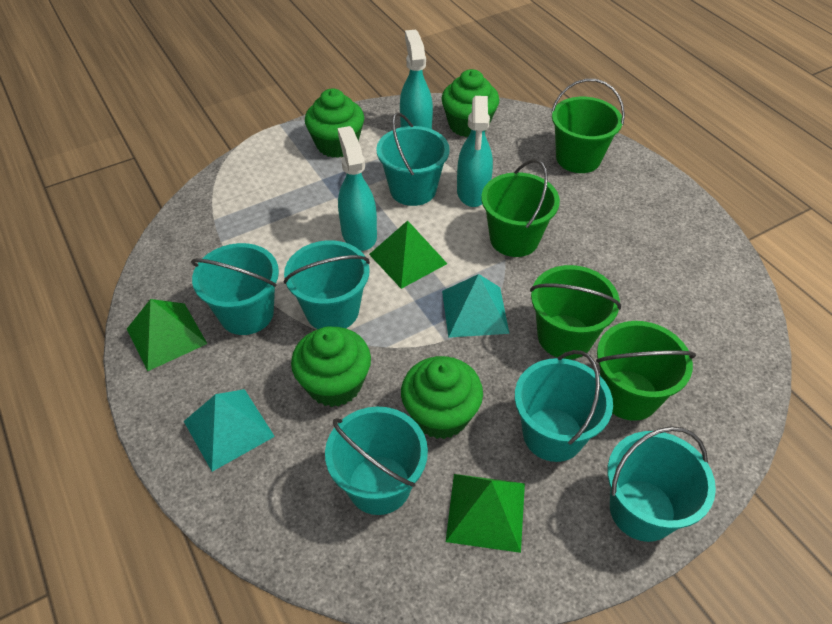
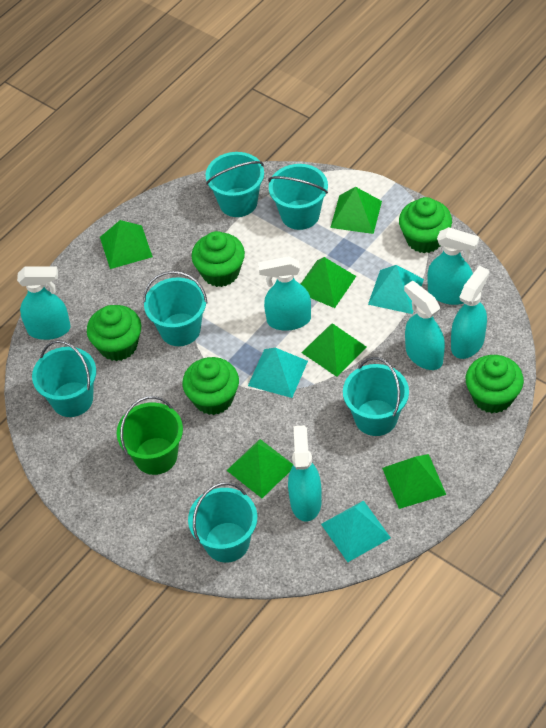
green bucket: 4 -> 1
green cupcake: 4 -> 5
green pyramid: 3 -> 6
turquoise pyramid: 2 -> 3
turquoise spray bottle: 3 -> 6

